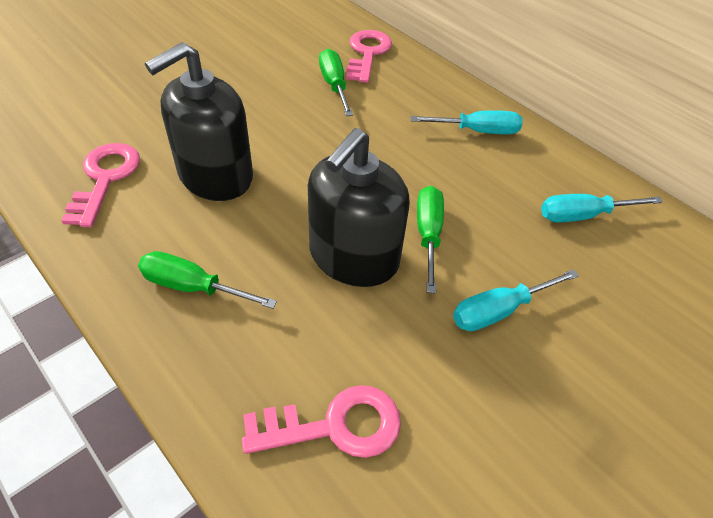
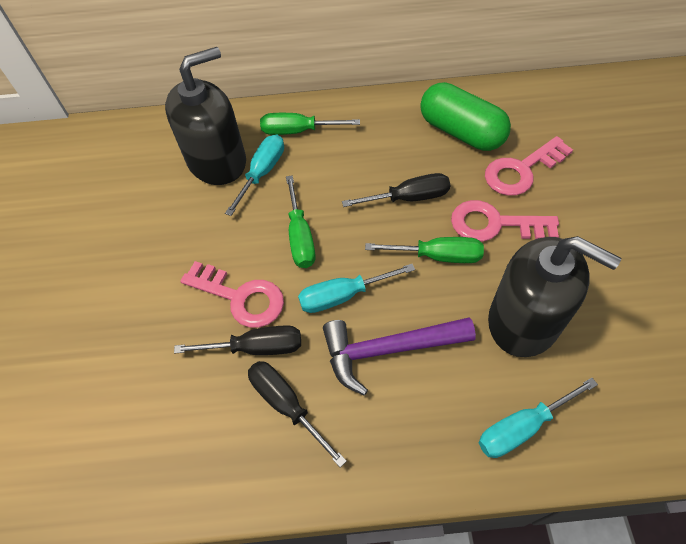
black screwdriver: 0 -> 3
green capsule: 0 -> 1
purple hammer: 0 -> 1

